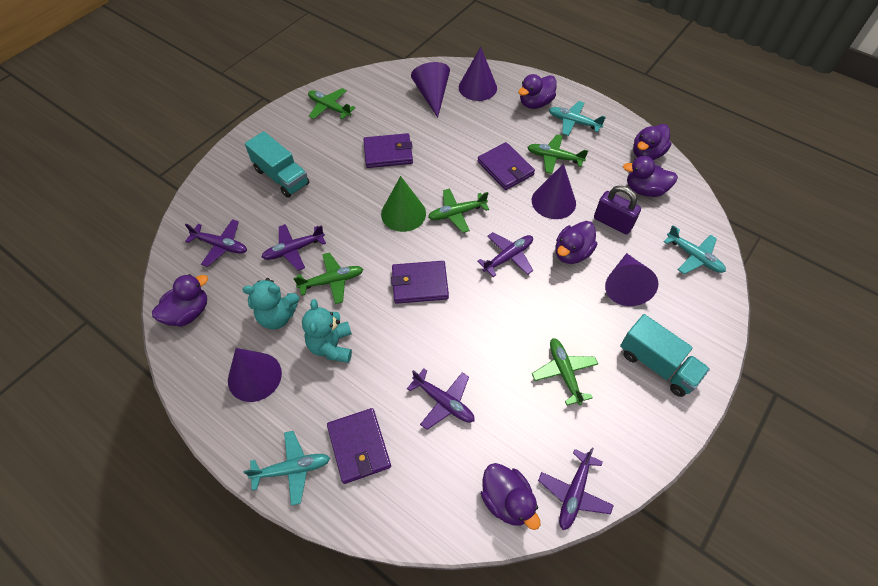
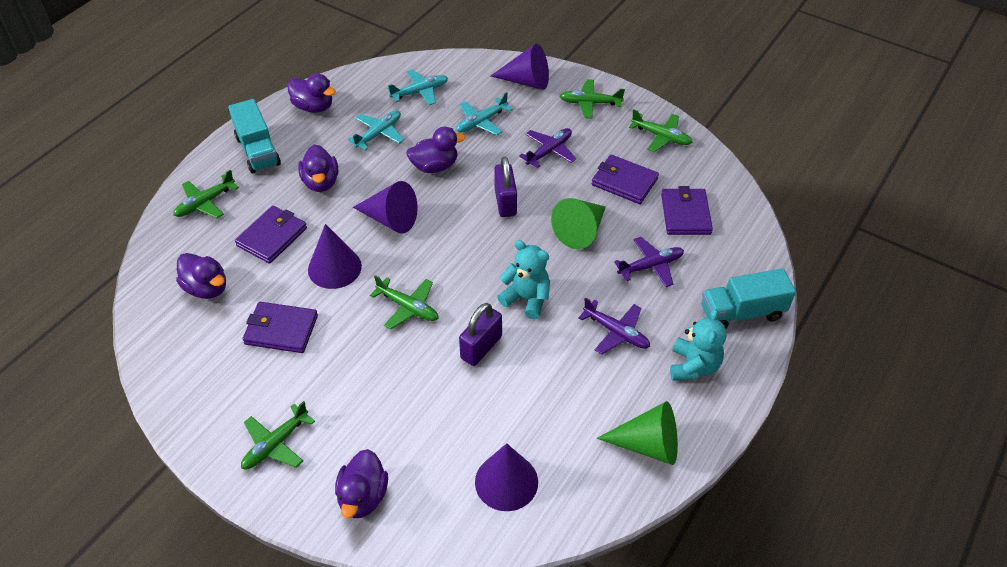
green cone: 1 -> 2
purple cone: 5 -> 4
purple duck: 6 -> 5
purple padlock: 1 -> 2
purple plane: 5 -> 3

